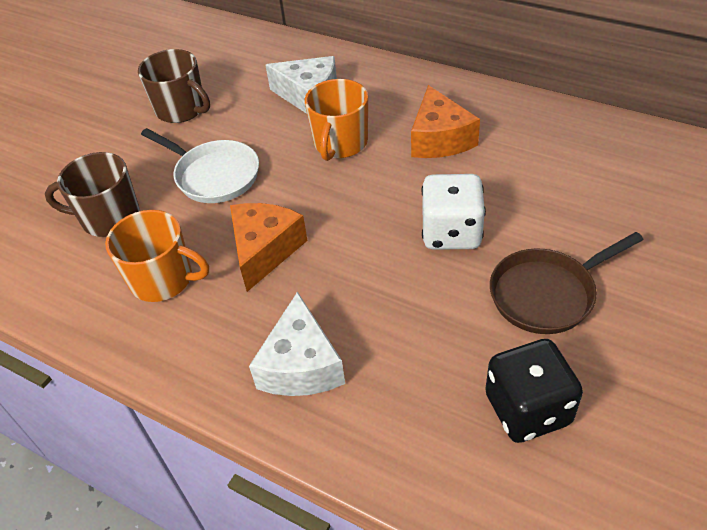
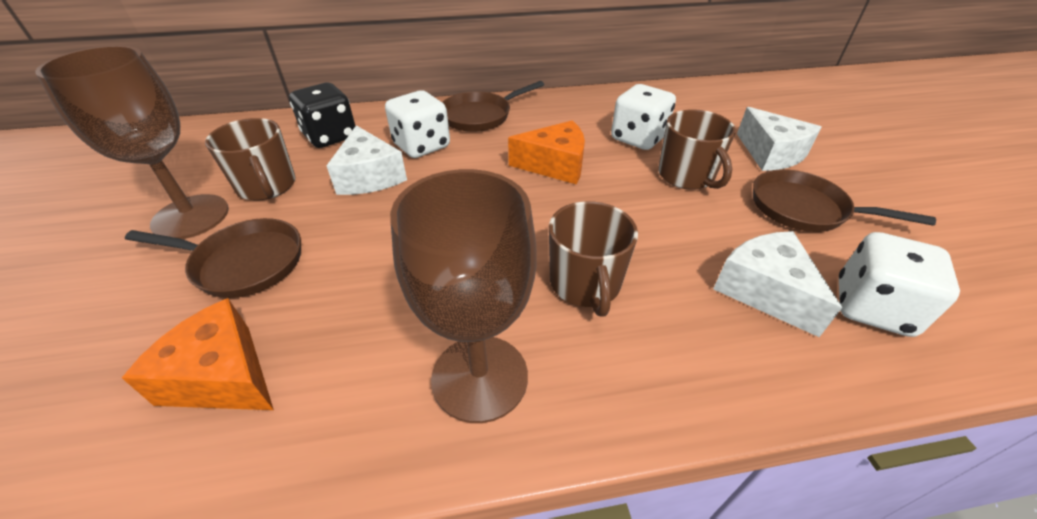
brown goblet: 0 -> 2
brown mug: 2 -> 3
brown pan: 1 -> 3
orange mug: 2 -> 0
white cheese: 2 -> 3
white dice: 1 -> 3
white pan: 1 -> 0

